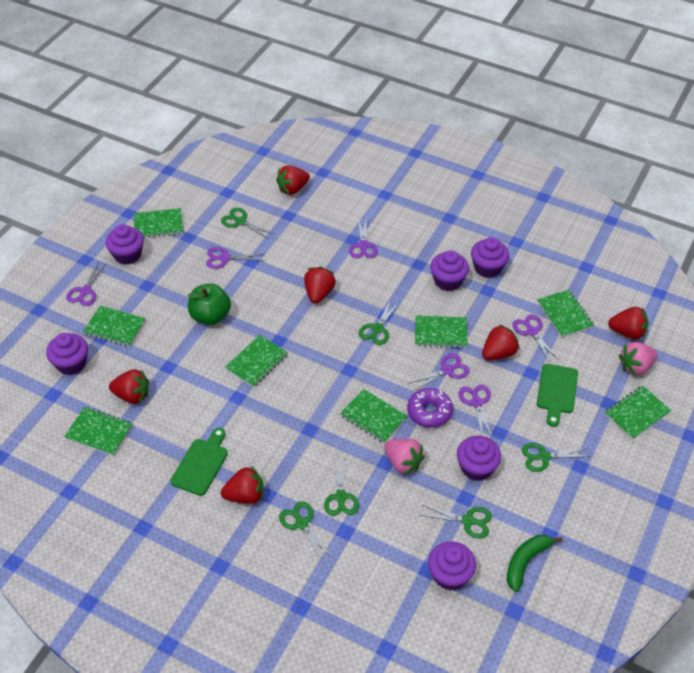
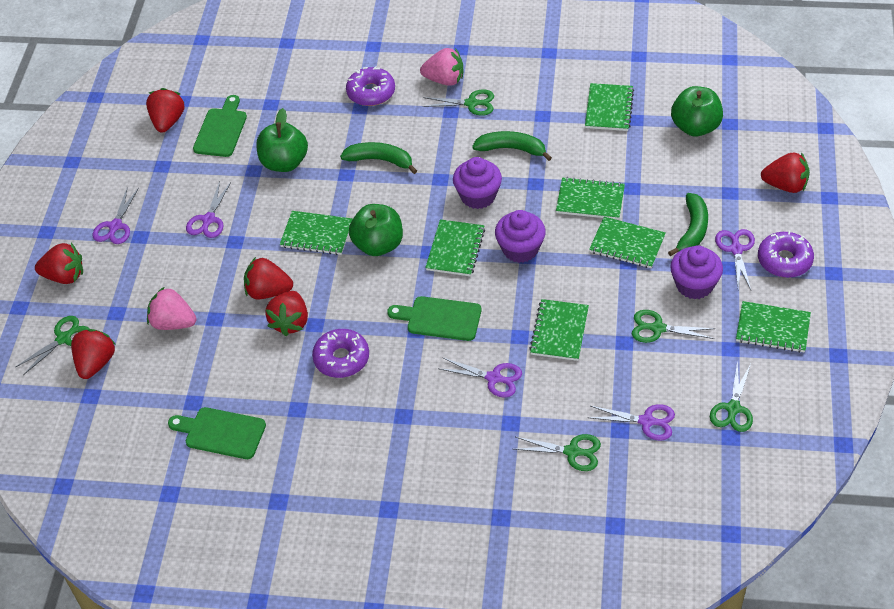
green apple: 1 -> 3
green banana: 1 -> 3
green cutting board: 2 -> 3
green notebook: 8 -> 7
green scissors: 6 -> 5
purple cupcake: 6 -> 3
purple donut: 1 -> 3
purple scissors: 6 -> 5

